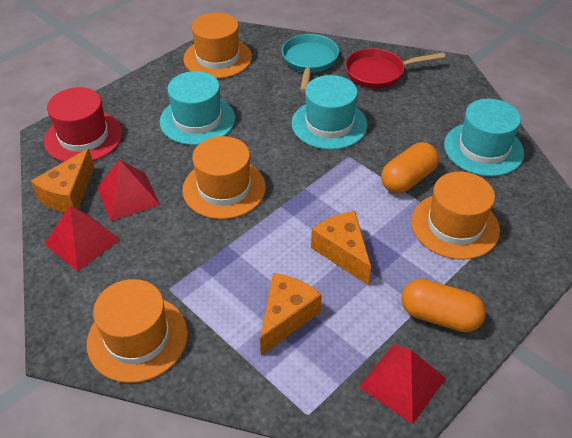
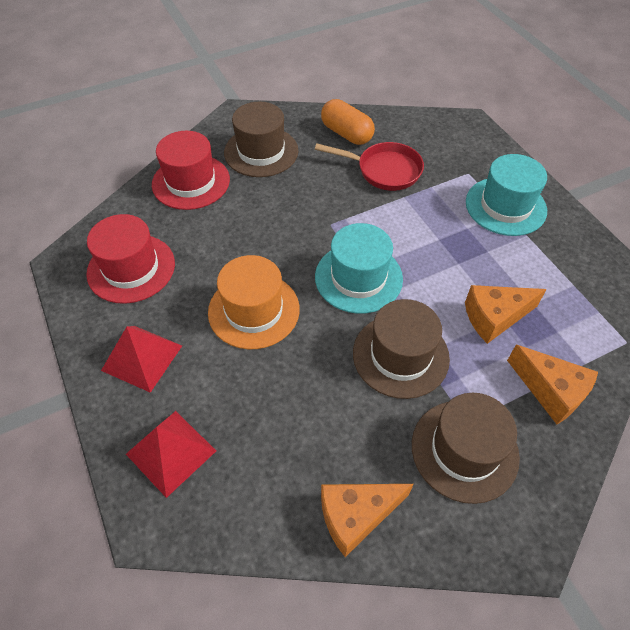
brown hat: 0 -> 3
orange capsule: 2 -> 1
orange hat: 4 -> 1
red hat: 1 -> 2
red pyramid: 3 -> 2
turquoise hat: 3 -> 2
turquoise pan: 1 -> 0

